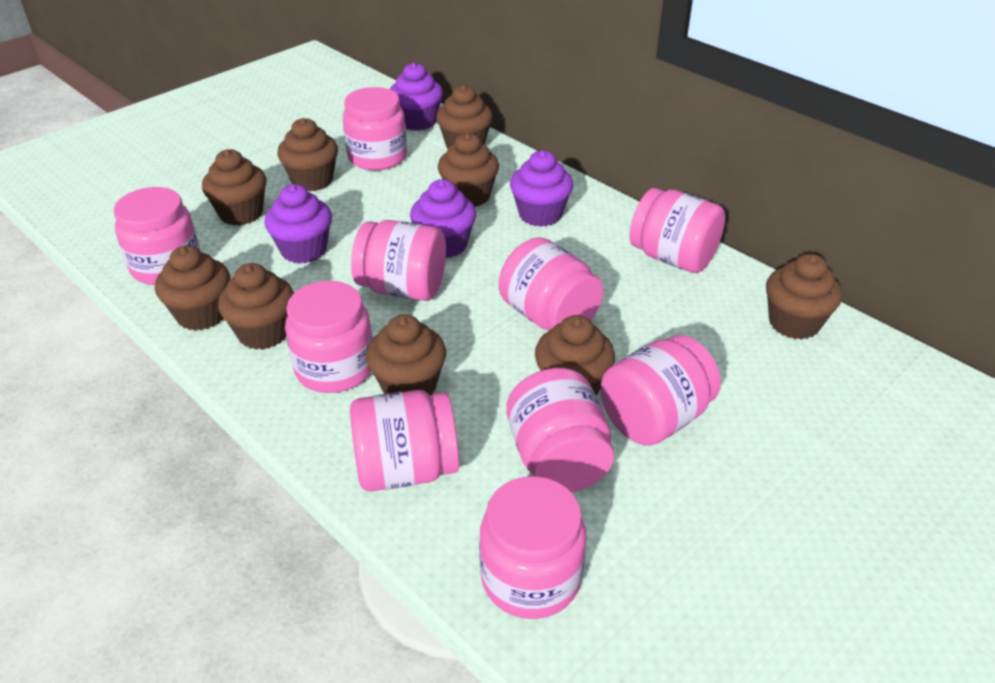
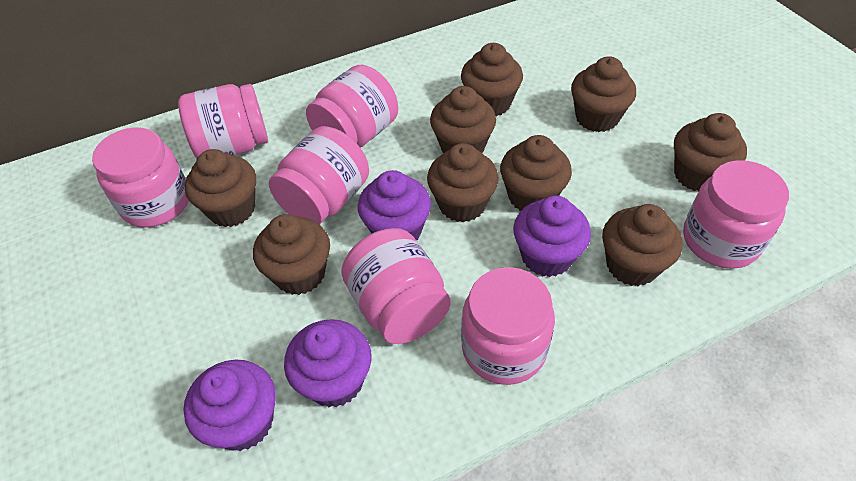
pink jar: 10 -> 7

